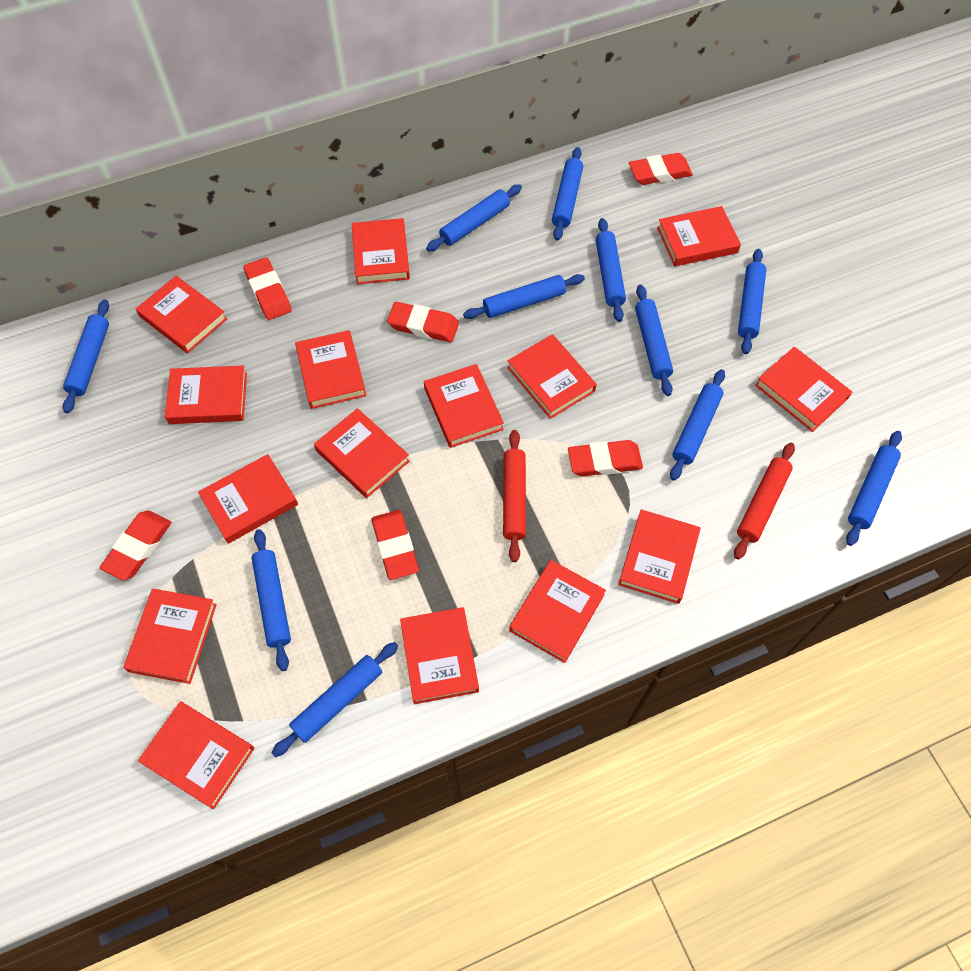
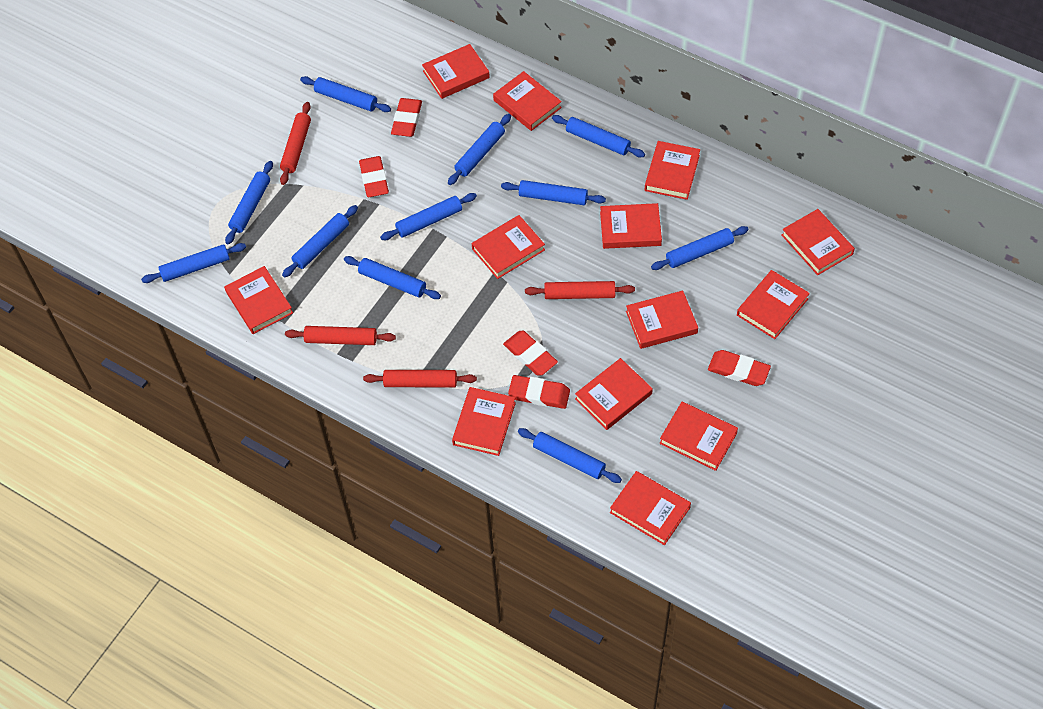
red book: 15 -> 13
red eraser: 6 -> 5
red rolling pin: 2 -> 4

